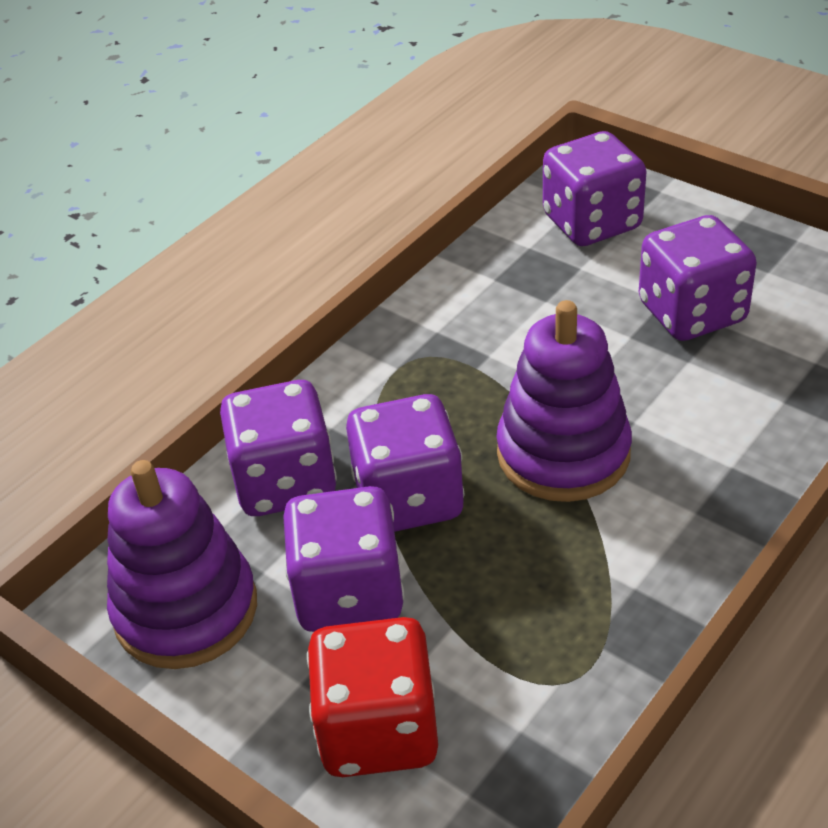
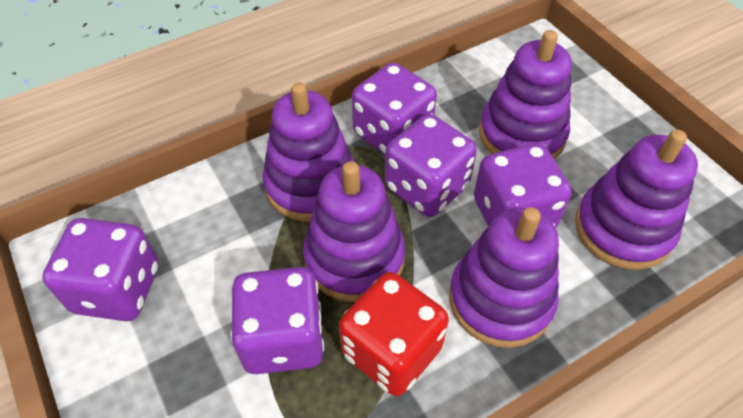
purple stacking toy: 2 -> 5

